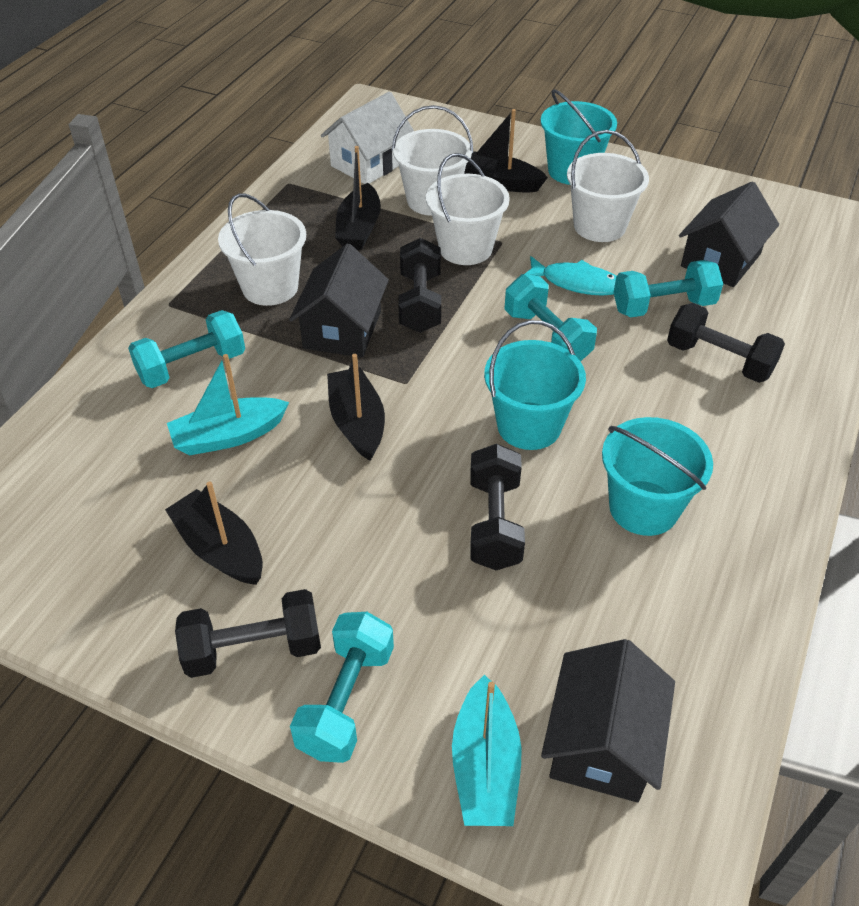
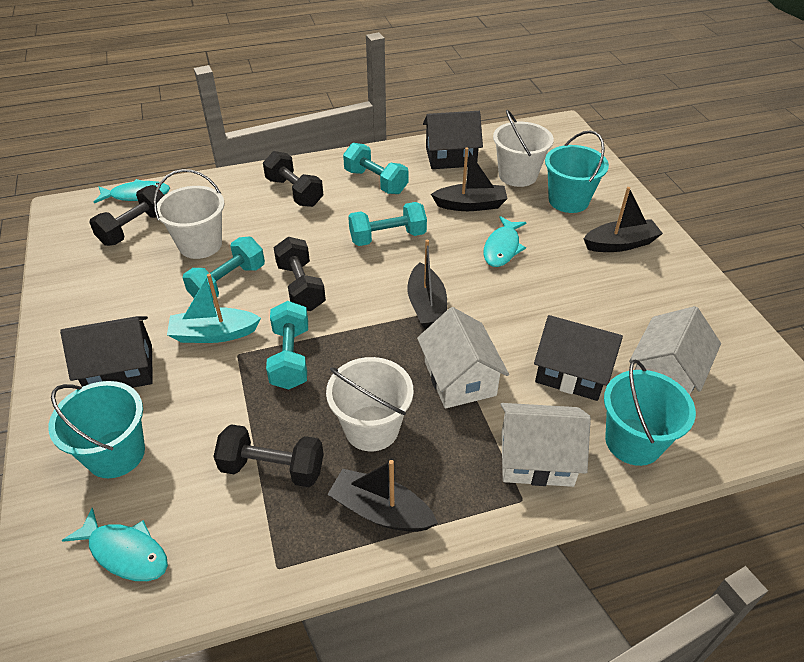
turquoise boat: 2 -> 1
turquoise fish: 1 -> 3
white bucket: 4 -> 3
white house: 1 -> 3

